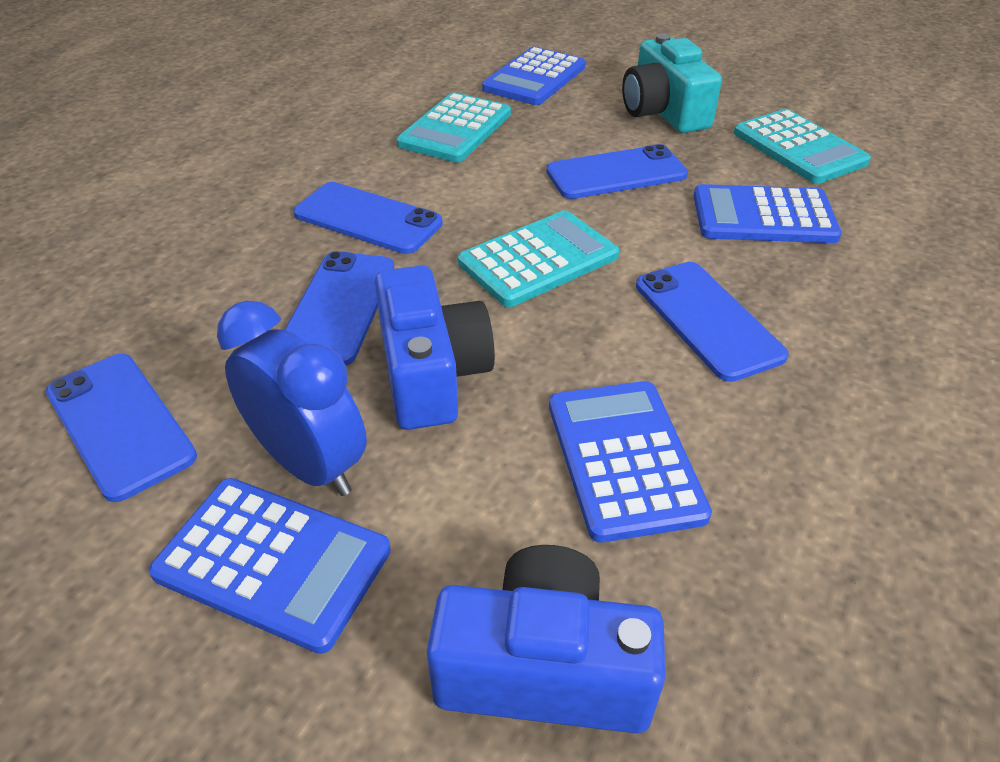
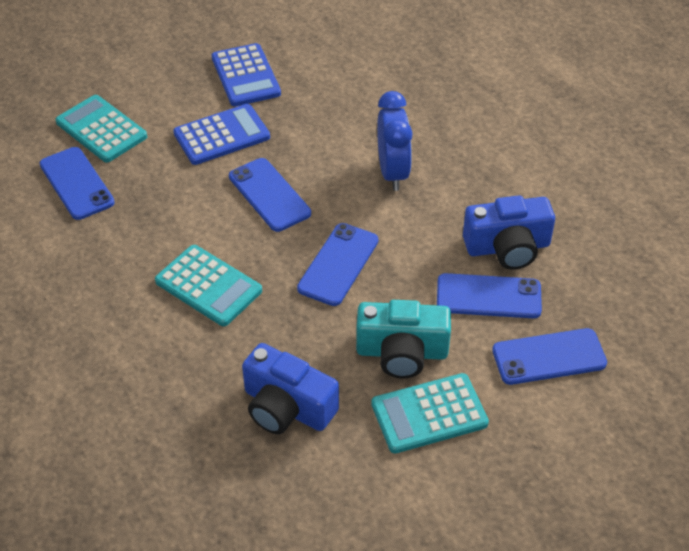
blue calculator: 4 -> 2

